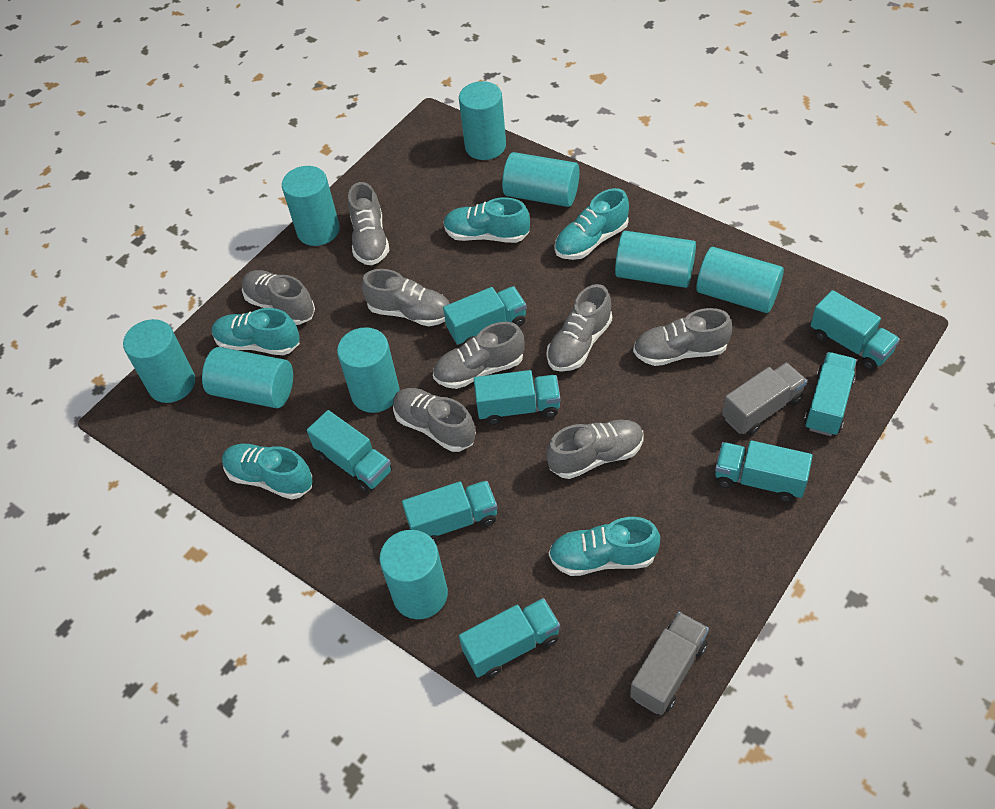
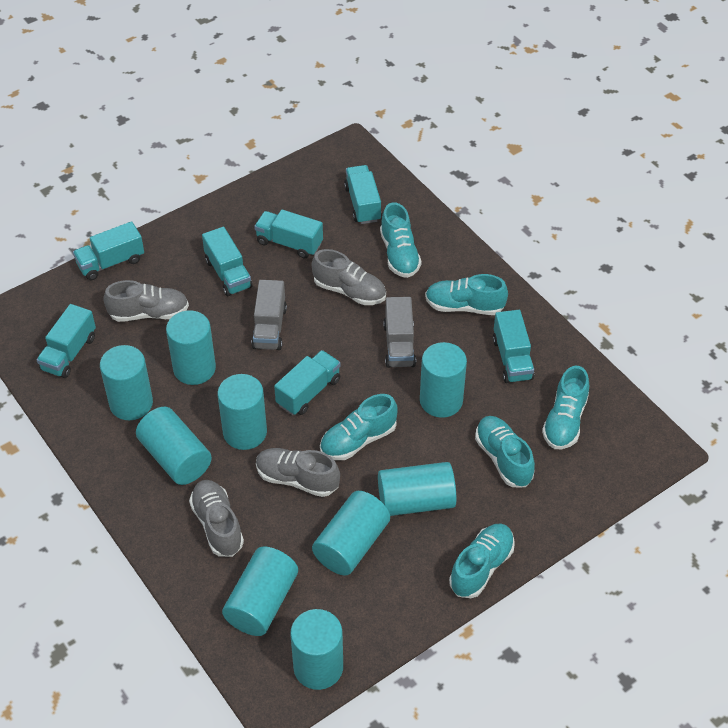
grey shoe: 8 -> 4
turquoise shoe: 5 -> 6
turquoise truck: 8 -> 7

